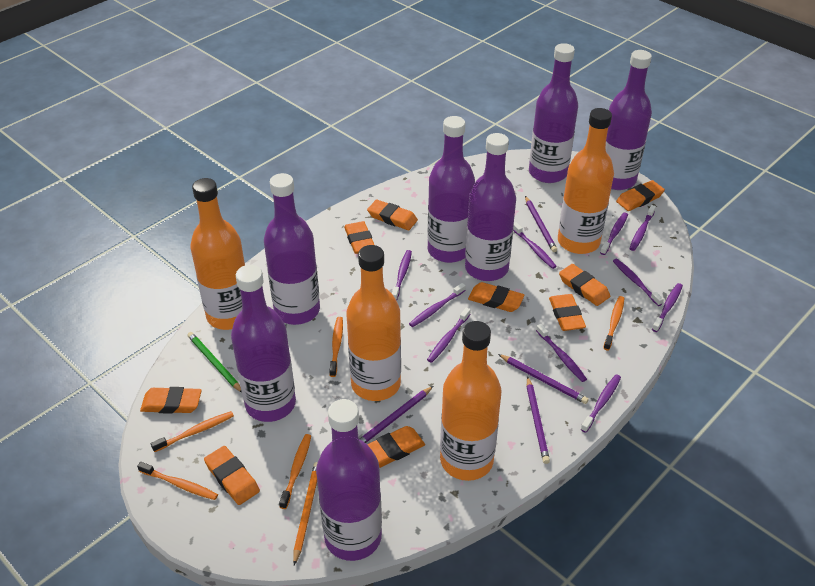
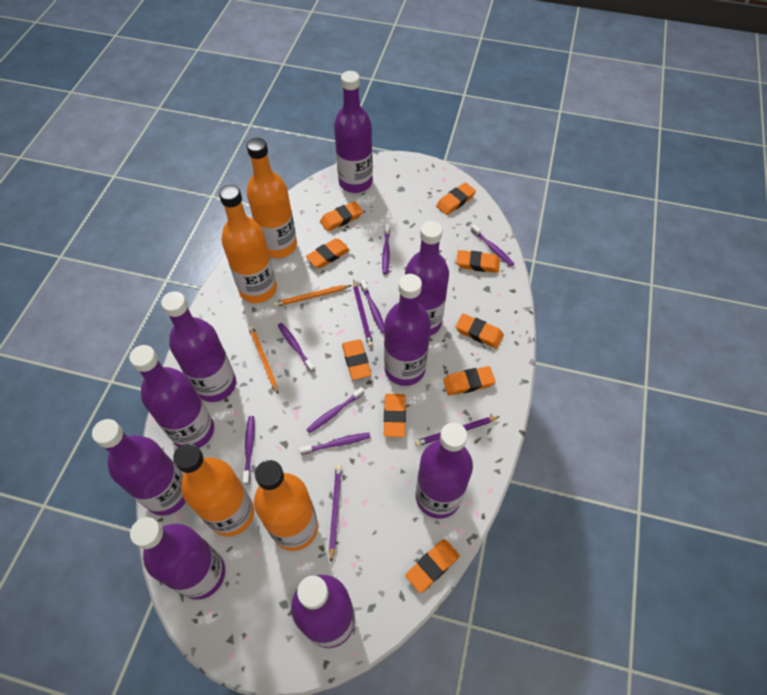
green pencil: 1 -> 0
orange pencil: 1 -> 2
orange toothbrush: 5 -> 0
purple bottle: 7 -> 9
purple pencil: 4 -> 3
purple toothbrush: 10 -> 7

